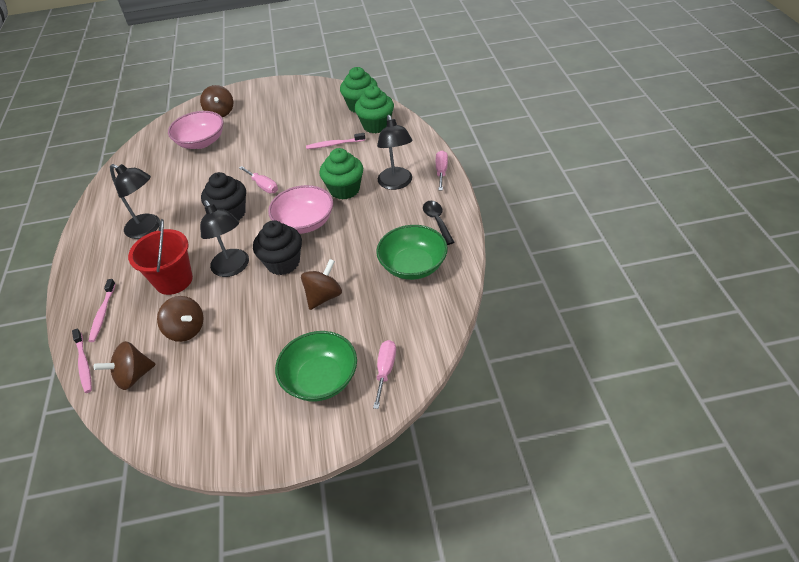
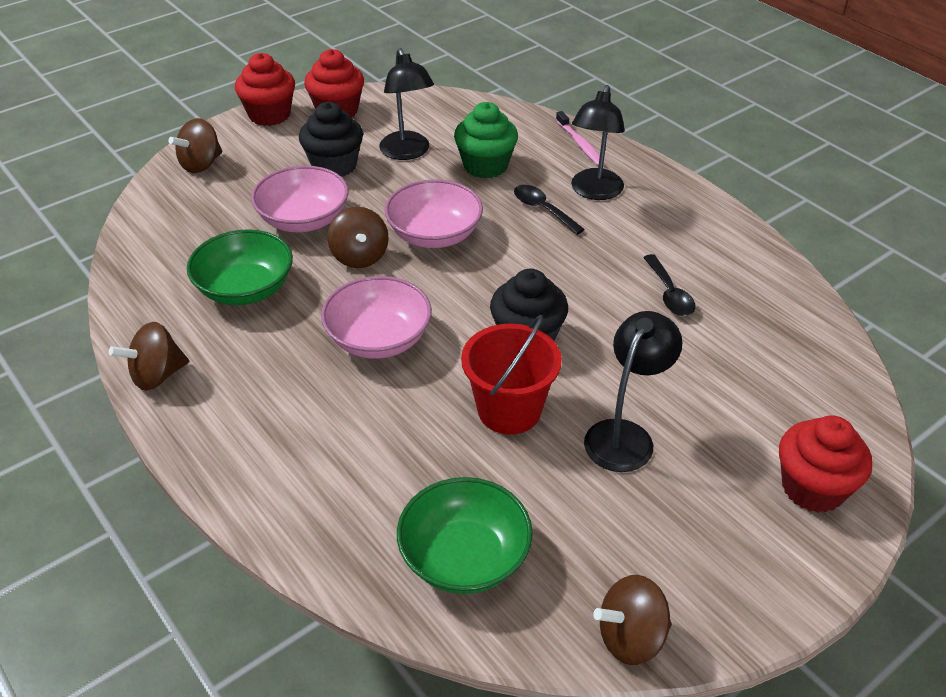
black spoon: 1 -> 2
green cupcake: 3 -> 1
pink bowl: 2 -> 3
pink screwdriver: 3 -> 0
pink toothbrush: 3 -> 1
red cupcake: 0 -> 3

